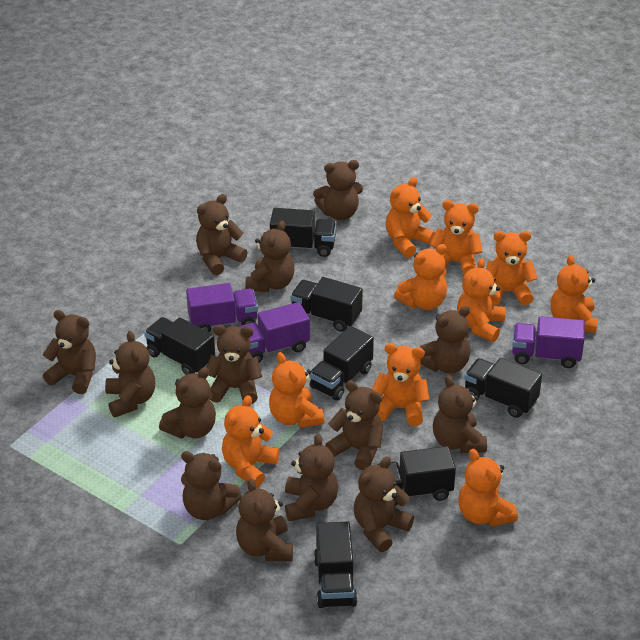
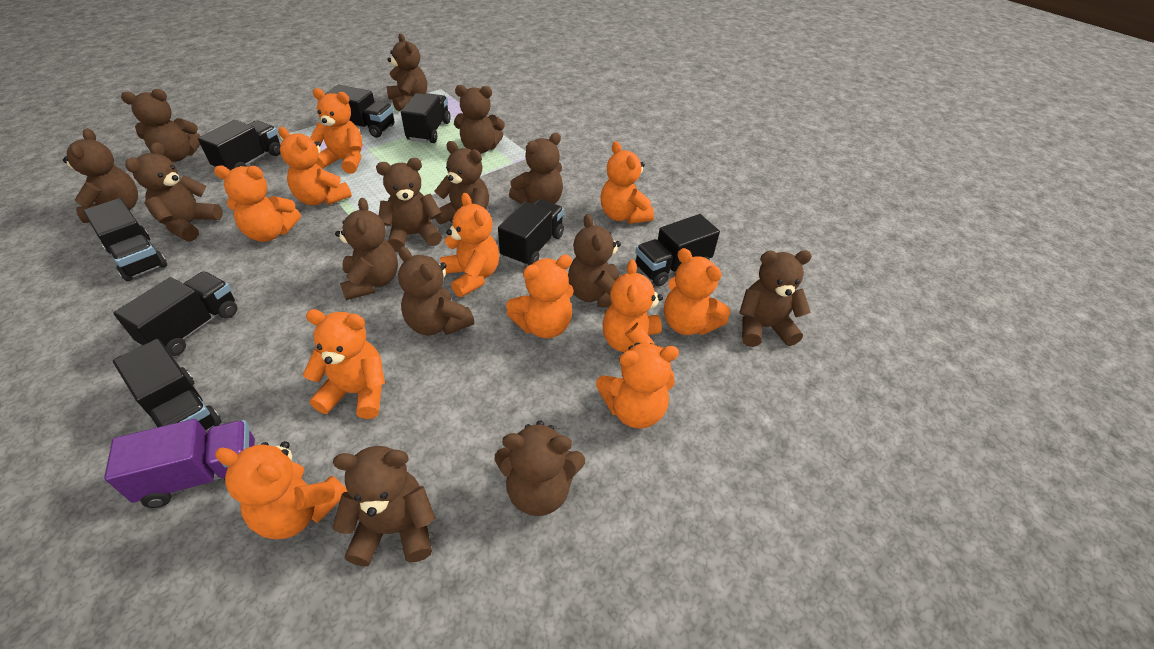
black truck: 7 -> 8
orange teddy bear: 10 -> 11
purple truck: 3 -> 1

